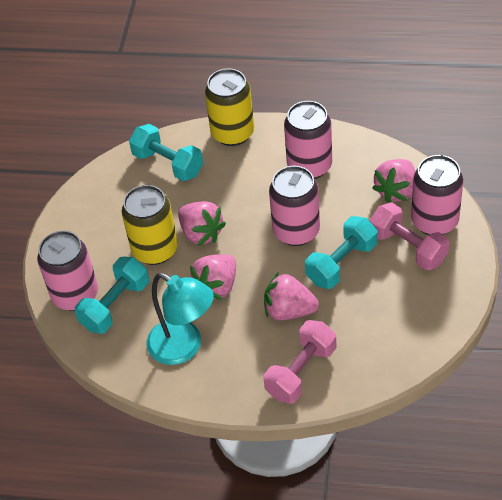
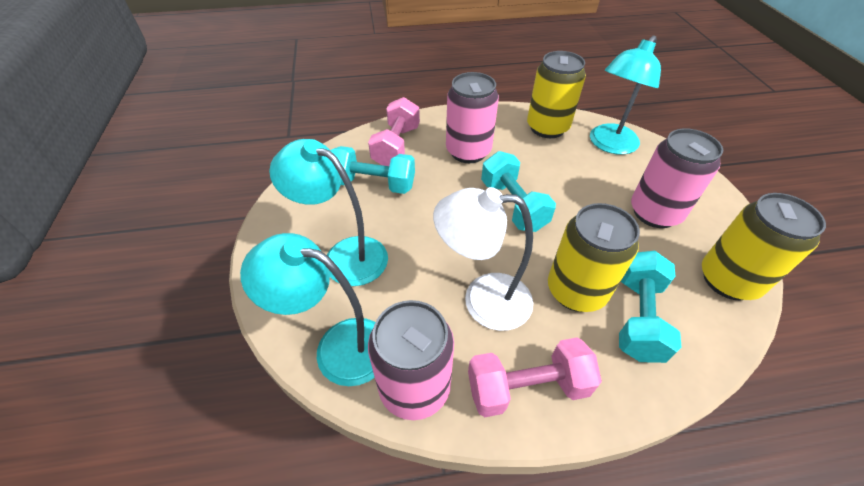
pink can: 4 -> 3
pink strawberry: 4 -> 0
turquoise lamp: 1 -> 3
white lamp: 0 -> 1
yellow can: 2 -> 3

